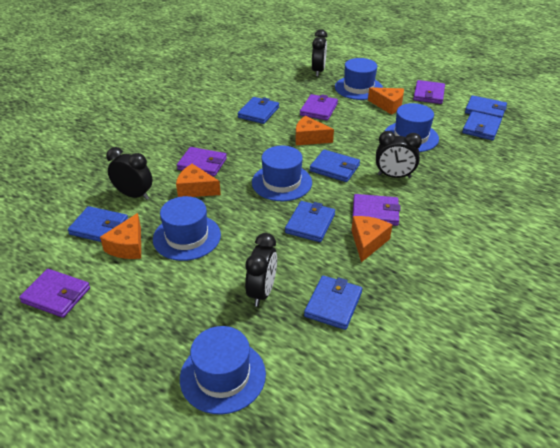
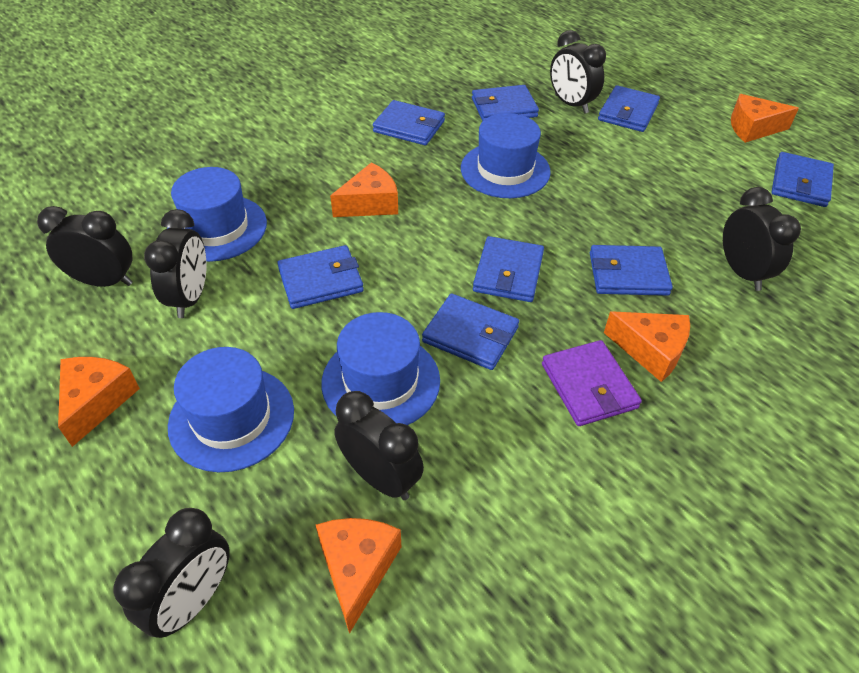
black clock: 4 -> 6
blue hat: 5 -> 4
blue wallet: 7 -> 8
purple wallet: 5 -> 1

